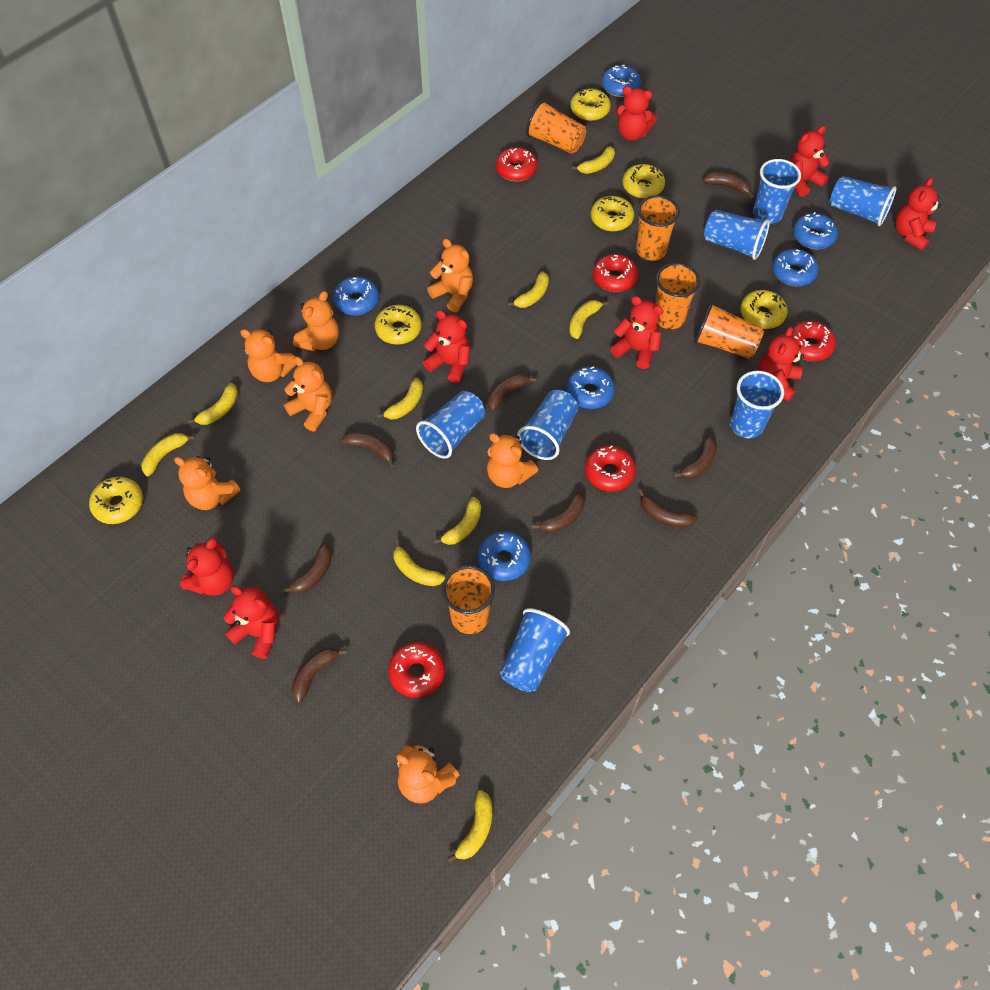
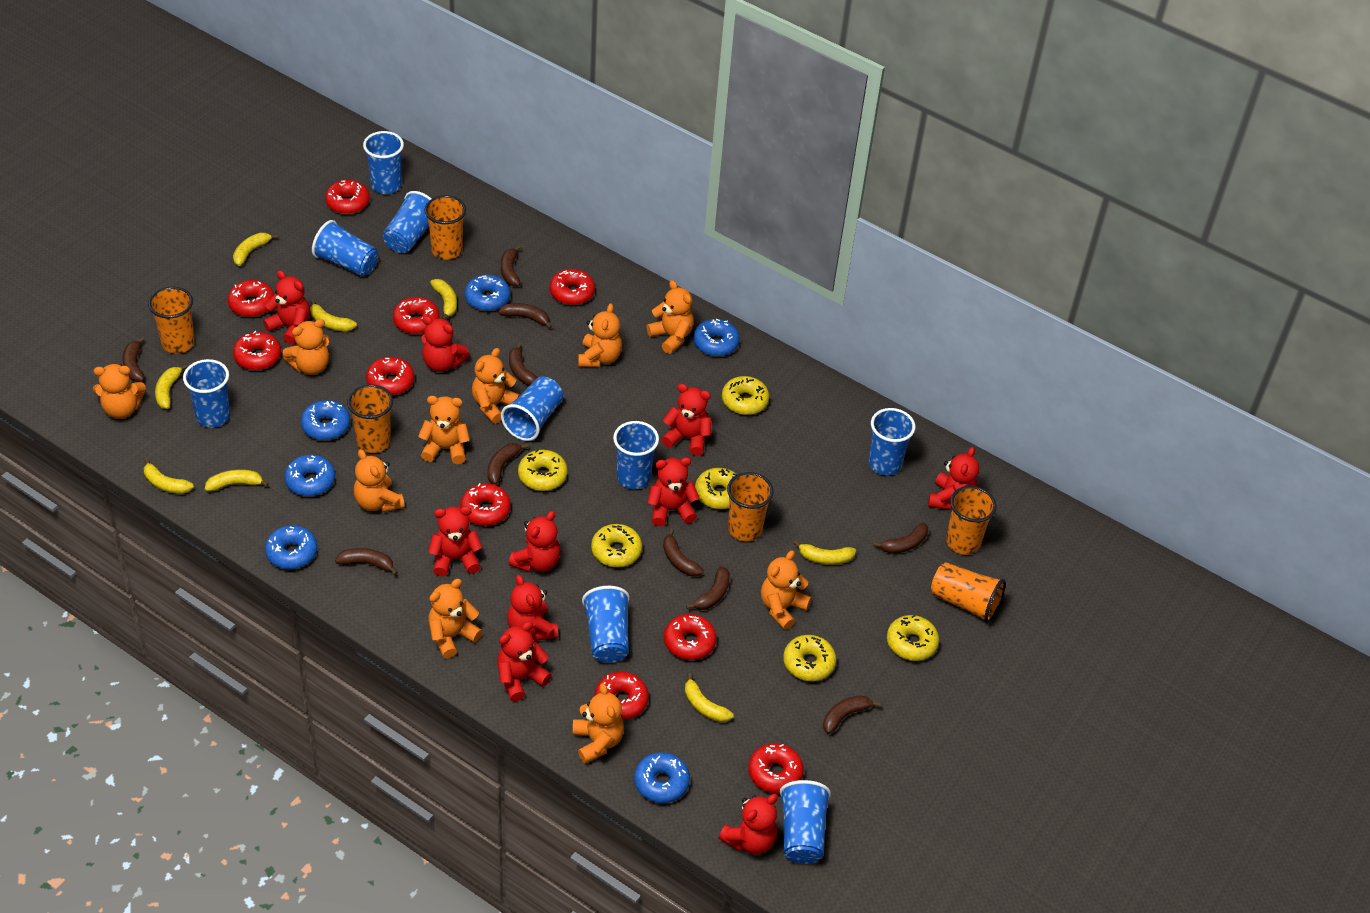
blue cup: 7 -> 9
brown banana: 8 -> 10
orange cup: 5 -> 6
orange teddy bear: 7 -> 10
red donut: 5 -> 10
red teddy bear: 8 -> 10
yellow banana: 9 -> 8

